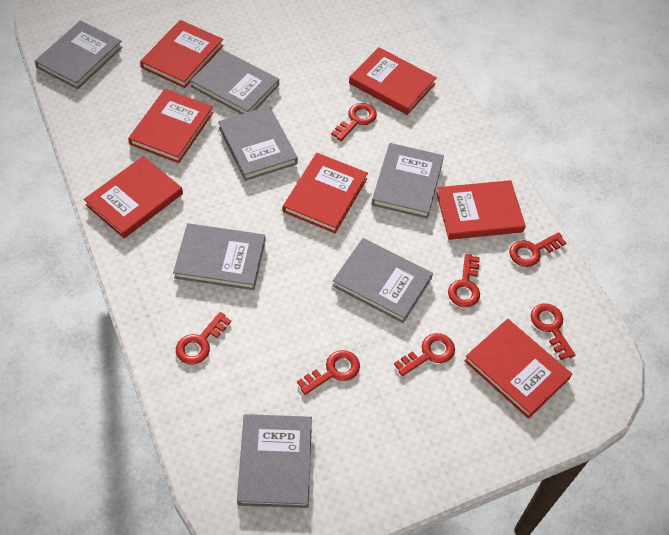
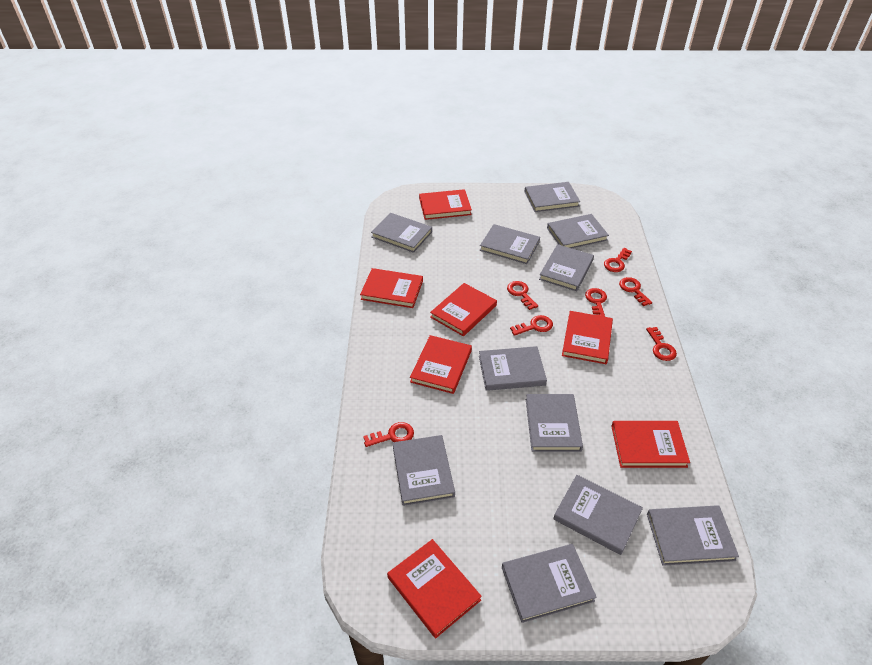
grey book: 7 -> 11

